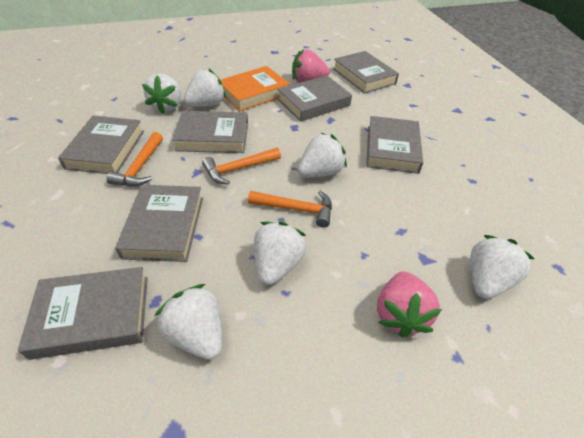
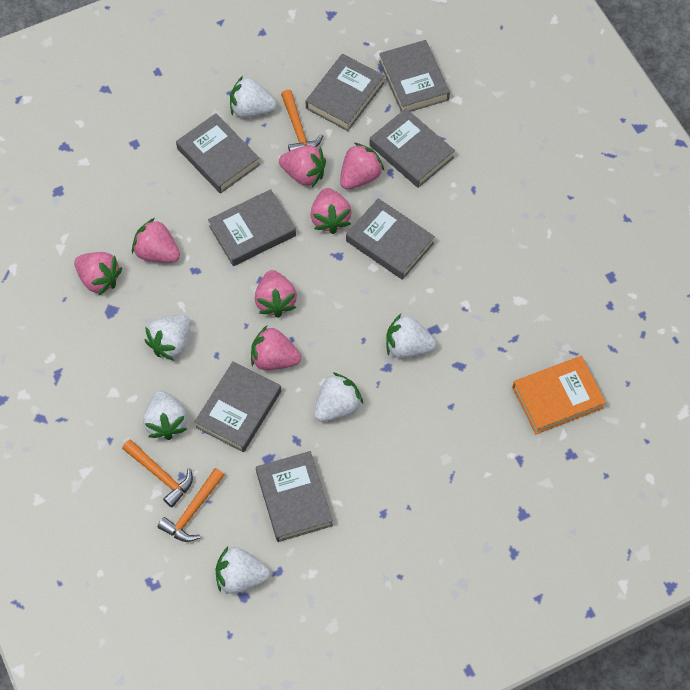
grey book: 7 -> 8
pink strawberry: 2 -> 7

